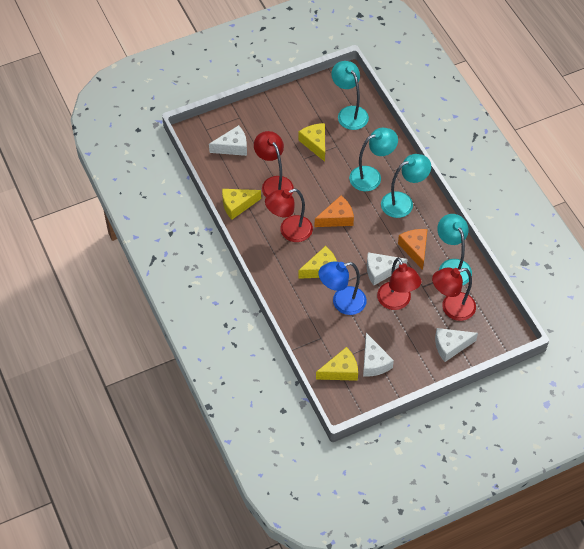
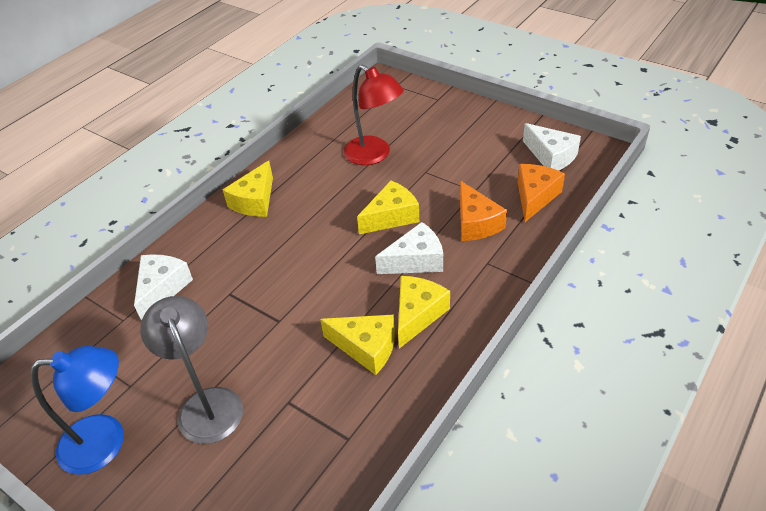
grey lamp: 0 -> 1
red lamp: 4 -> 1
turquoise lamp: 4 -> 0
white cheese: 4 -> 3

